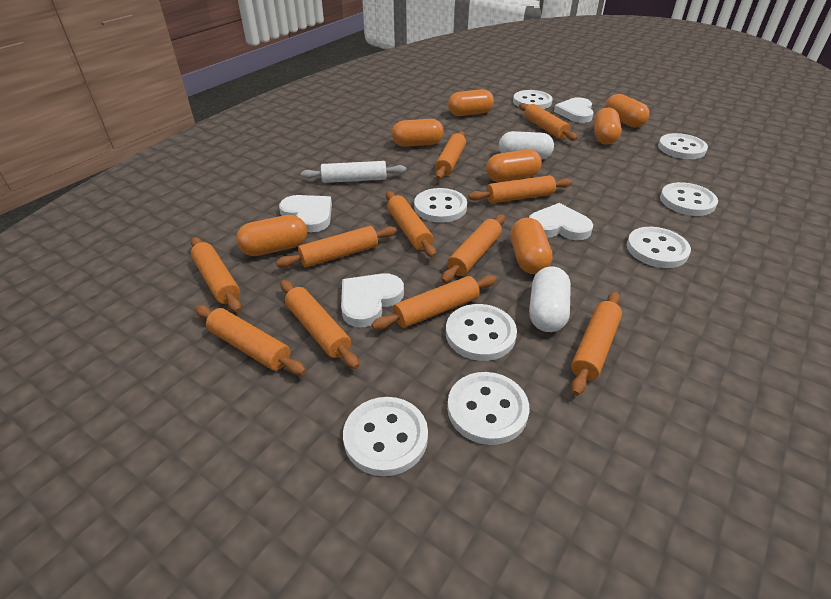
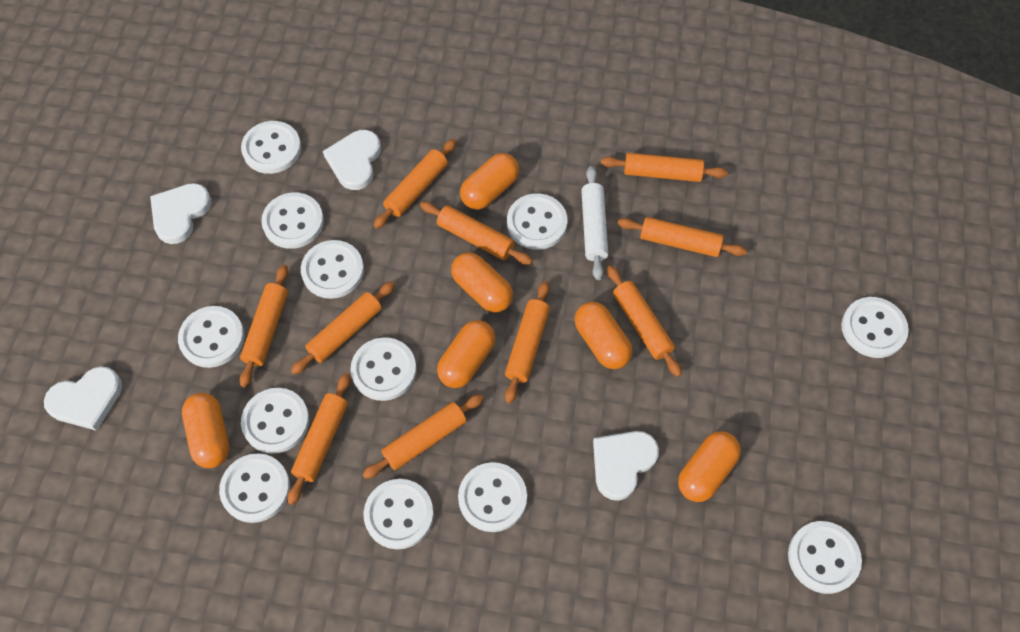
orange capsule: 7 -> 6
orange rolling pin: 11 -> 10
white button: 8 -> 12
white capsule: 2 -> 0

